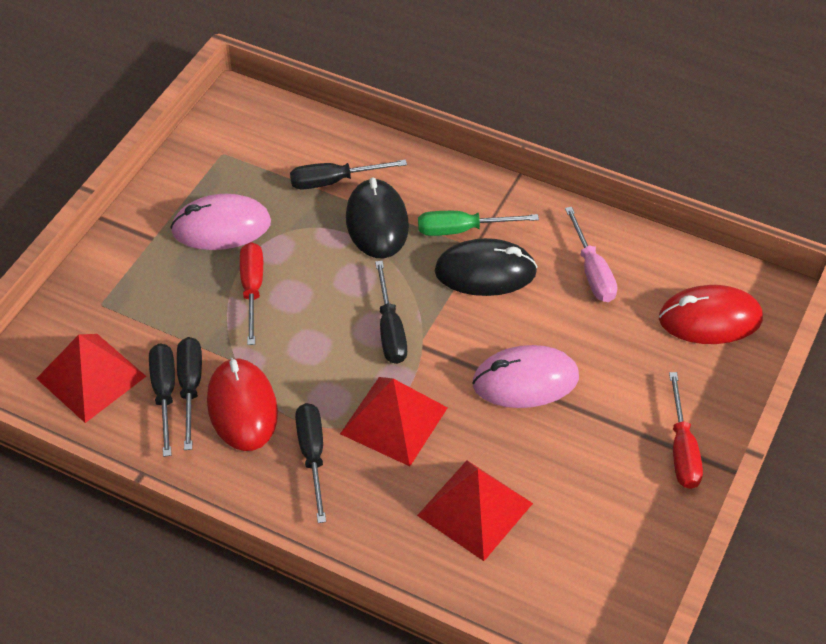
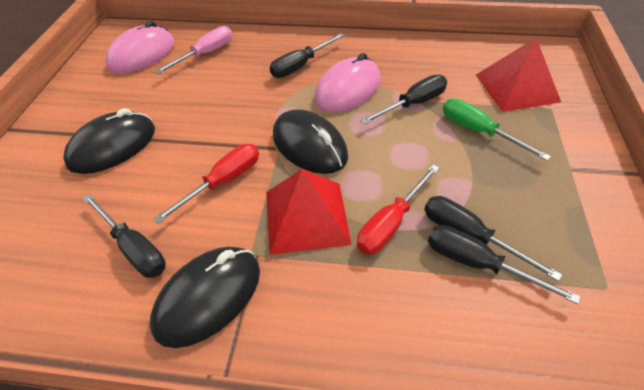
black mouse: 2 -> 3
red mouse: 2 -> 0
red pyramid: 3 -> 2

